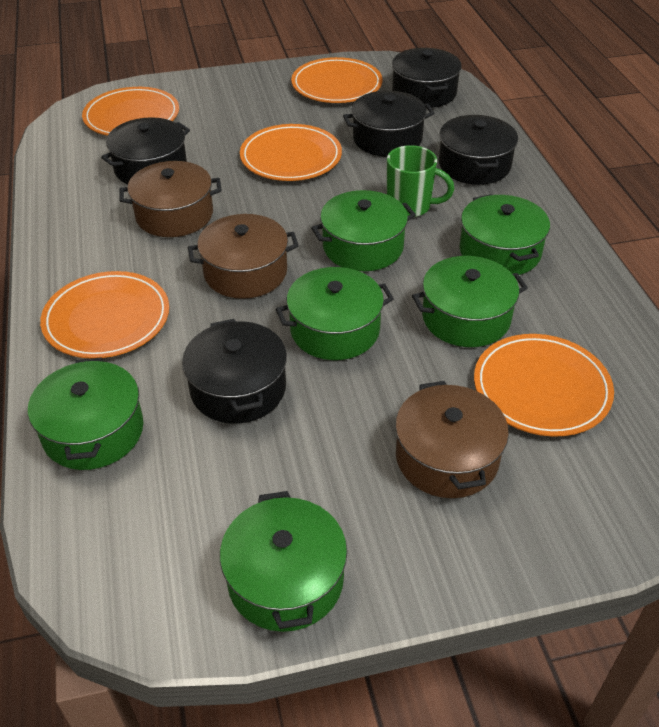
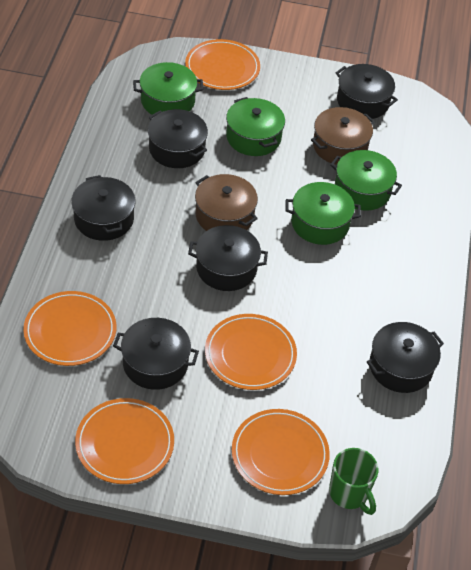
black pot: 5 -> 6
brown pot: 3 -> 2
green pot: 6 -> 4

